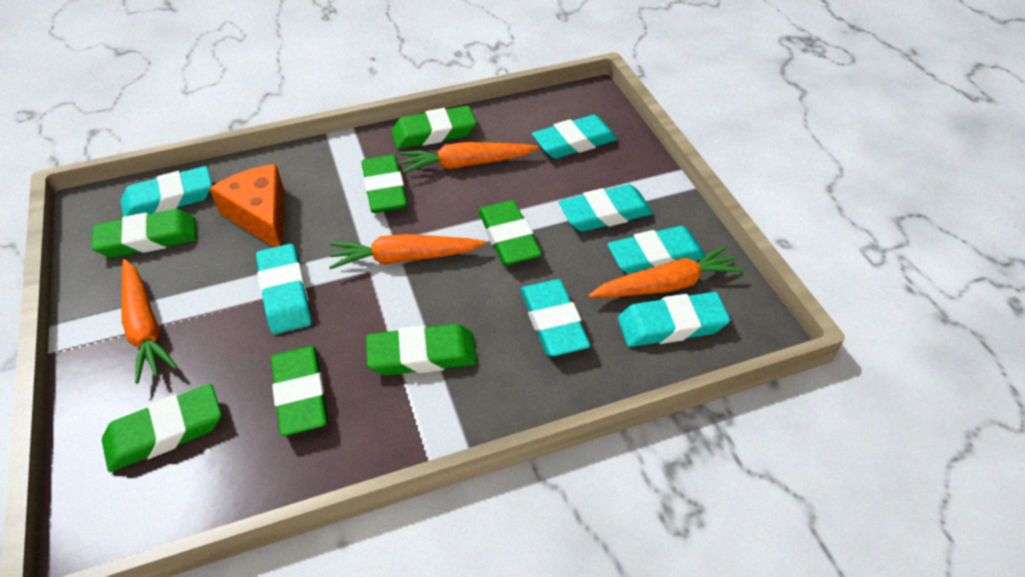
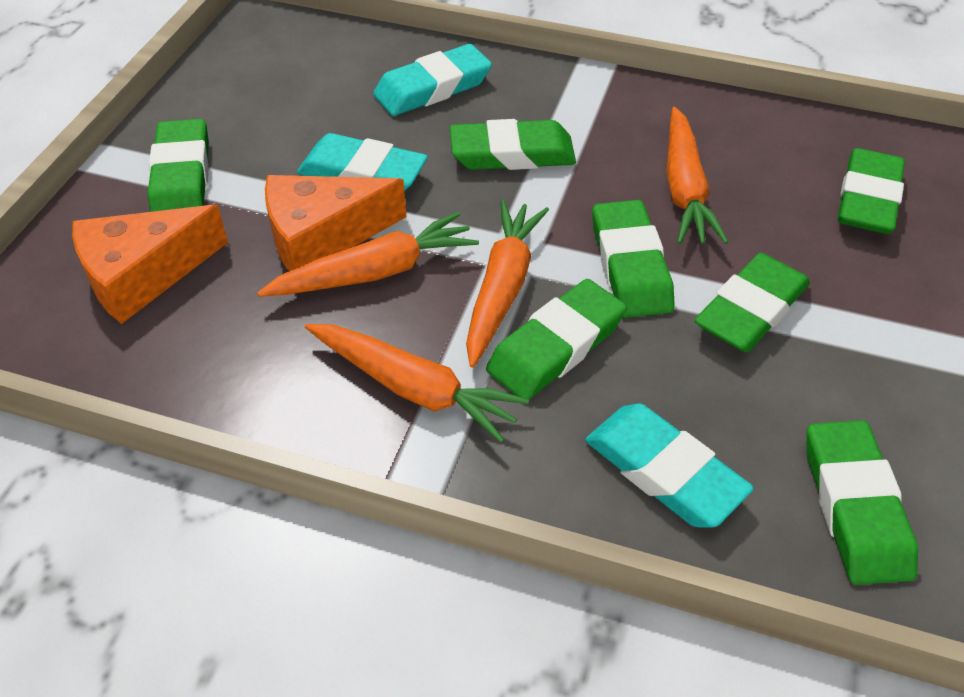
orange cheese: 1 -> 2
turquoise eraser: 7 -> 3

